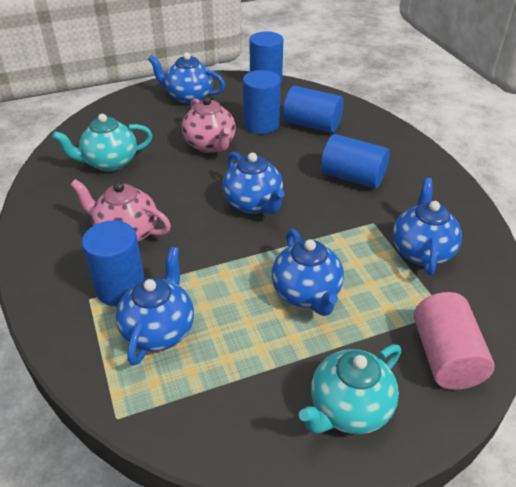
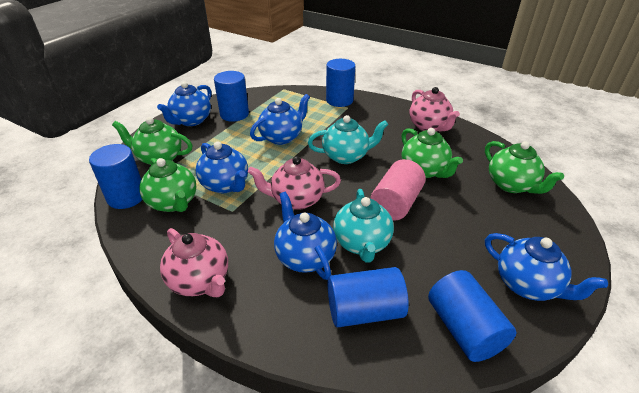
green teapot: 0 -> 4
pink teapot: 2 -> 3

